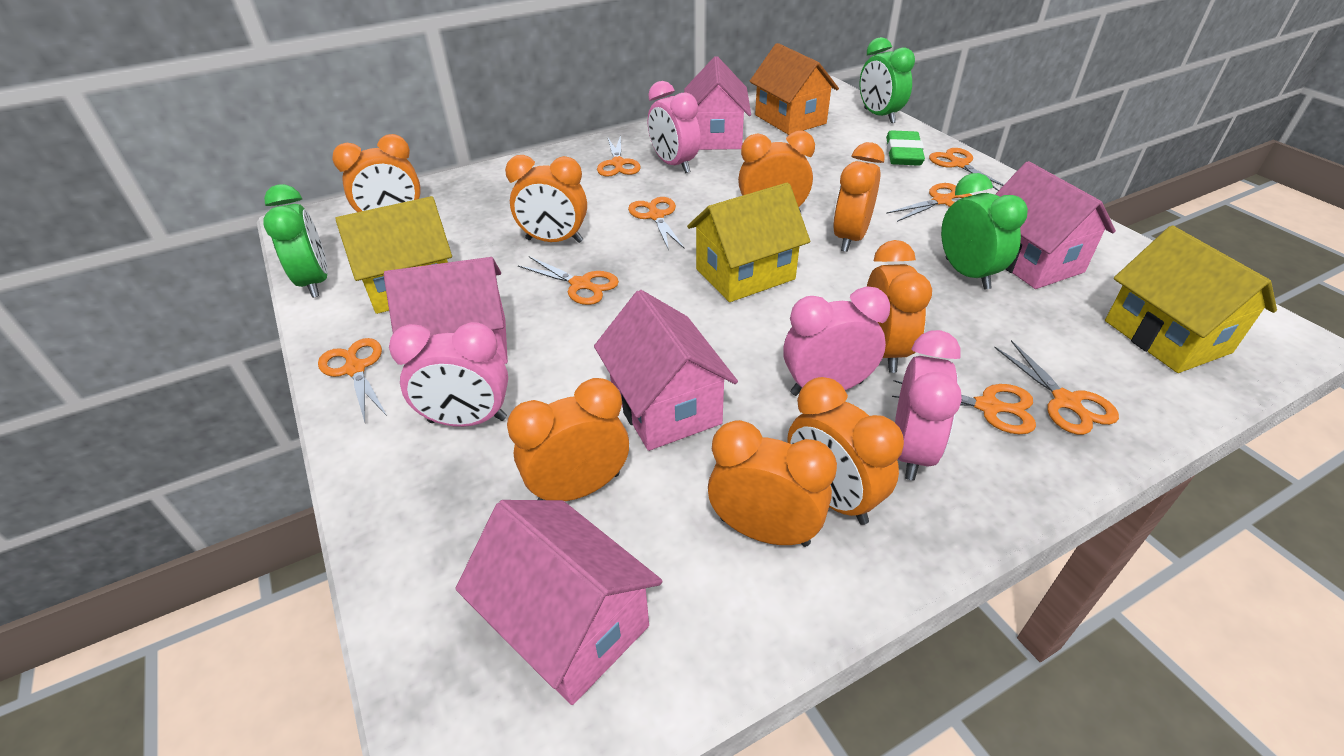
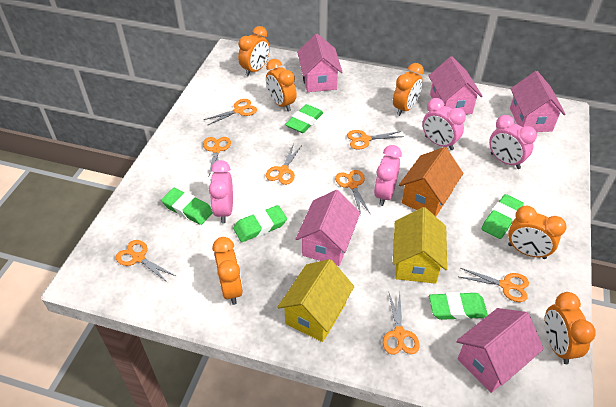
green clock: 3 -> 0
green eraser: 1 -> 5
orange clock: 8 -> 6
yellow house: 3 -> 2

